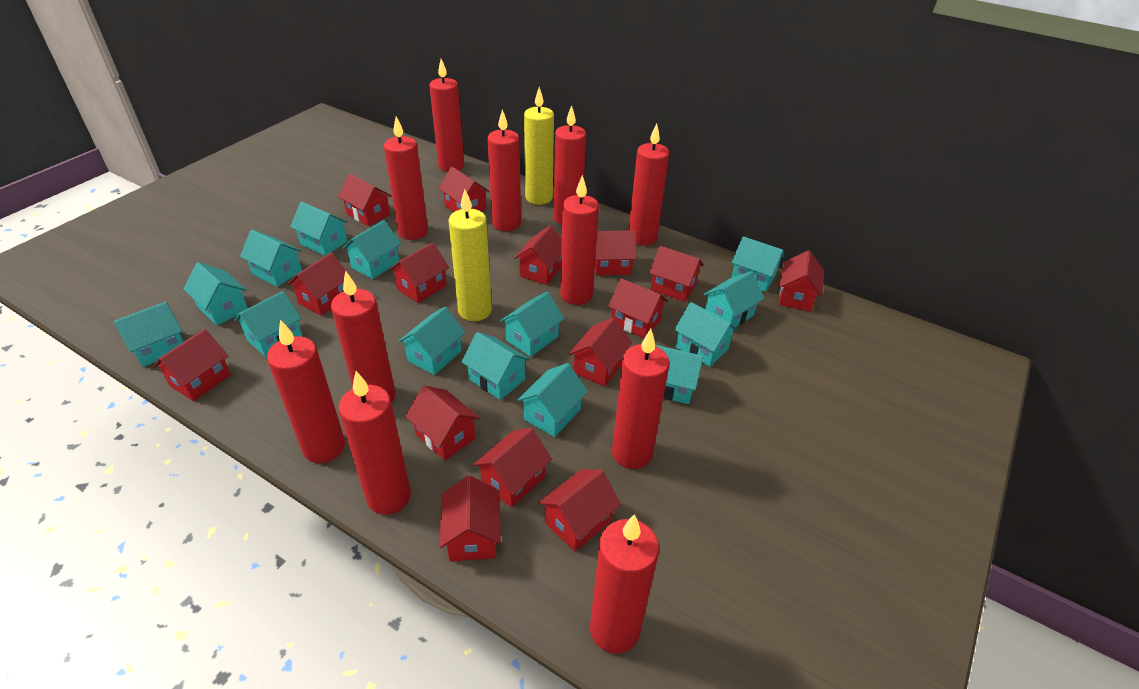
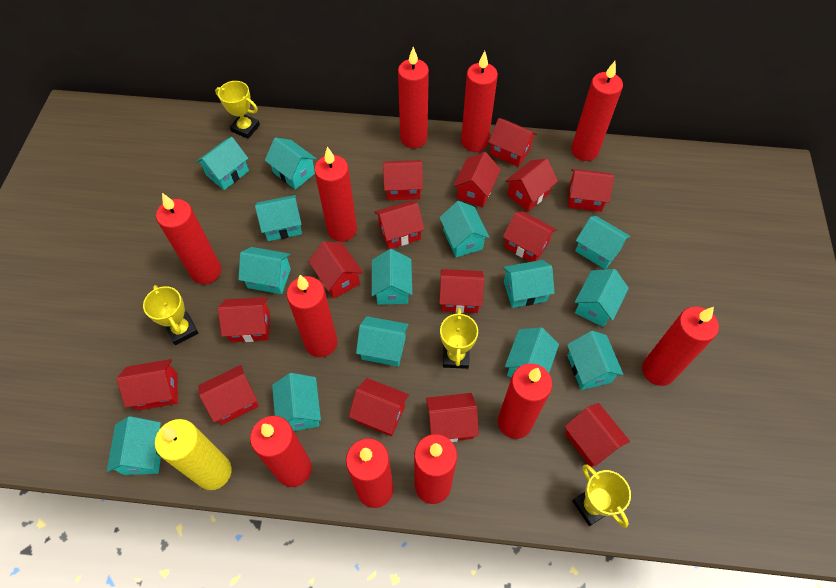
yellow candle: 2 -> 1
yellow trophy: 0 -> 4

